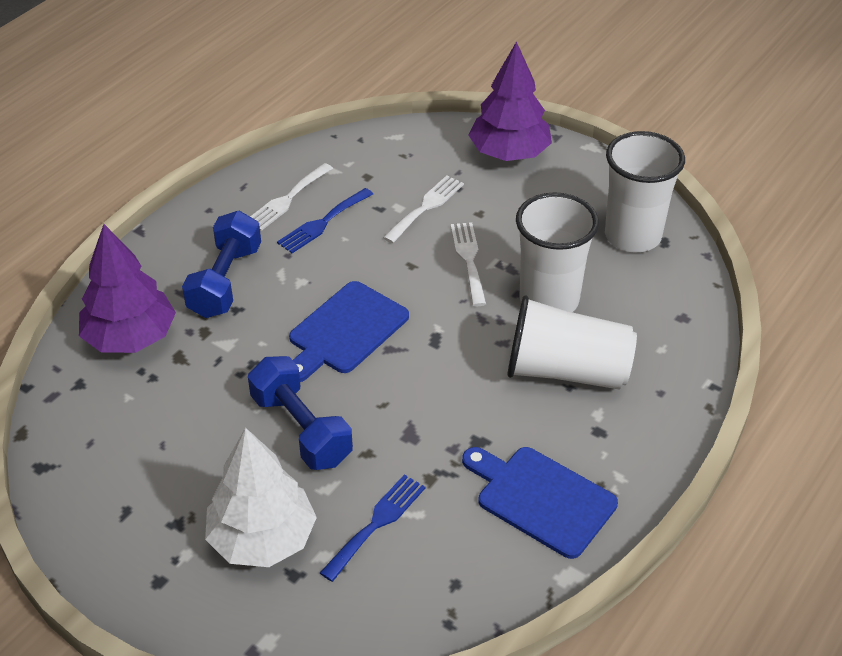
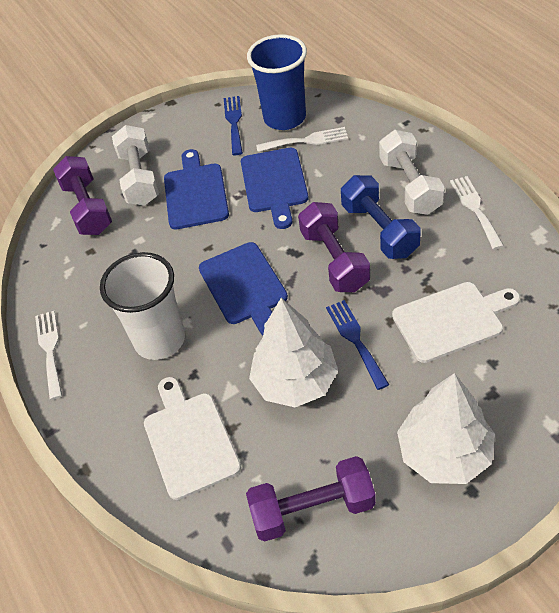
blue cup: 0 -> 1
blue cutting board: 2 -> 3
blue dumbbell: 2 -> 1
purple dumbbell: 0 -> 3
purple tree: 2 -> 0
white cup: 3 -> 1
white cutting board: 0 -> 2
white dumbbell: 0 -> 2
white tree: 1 -> 2

